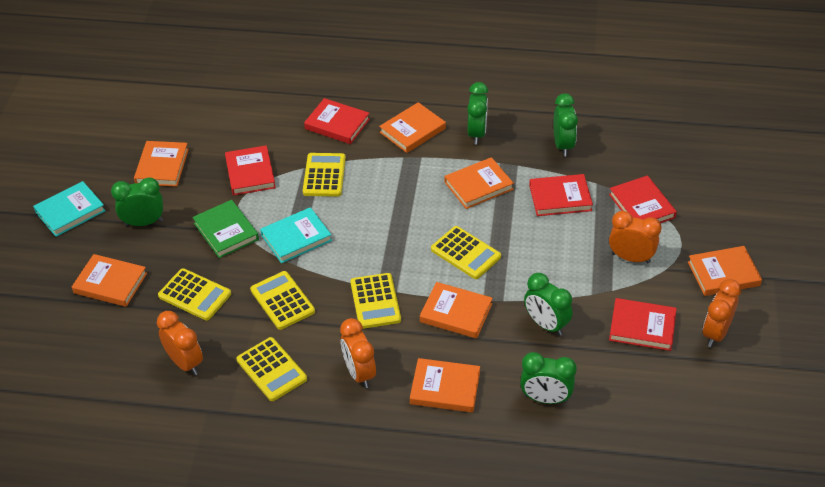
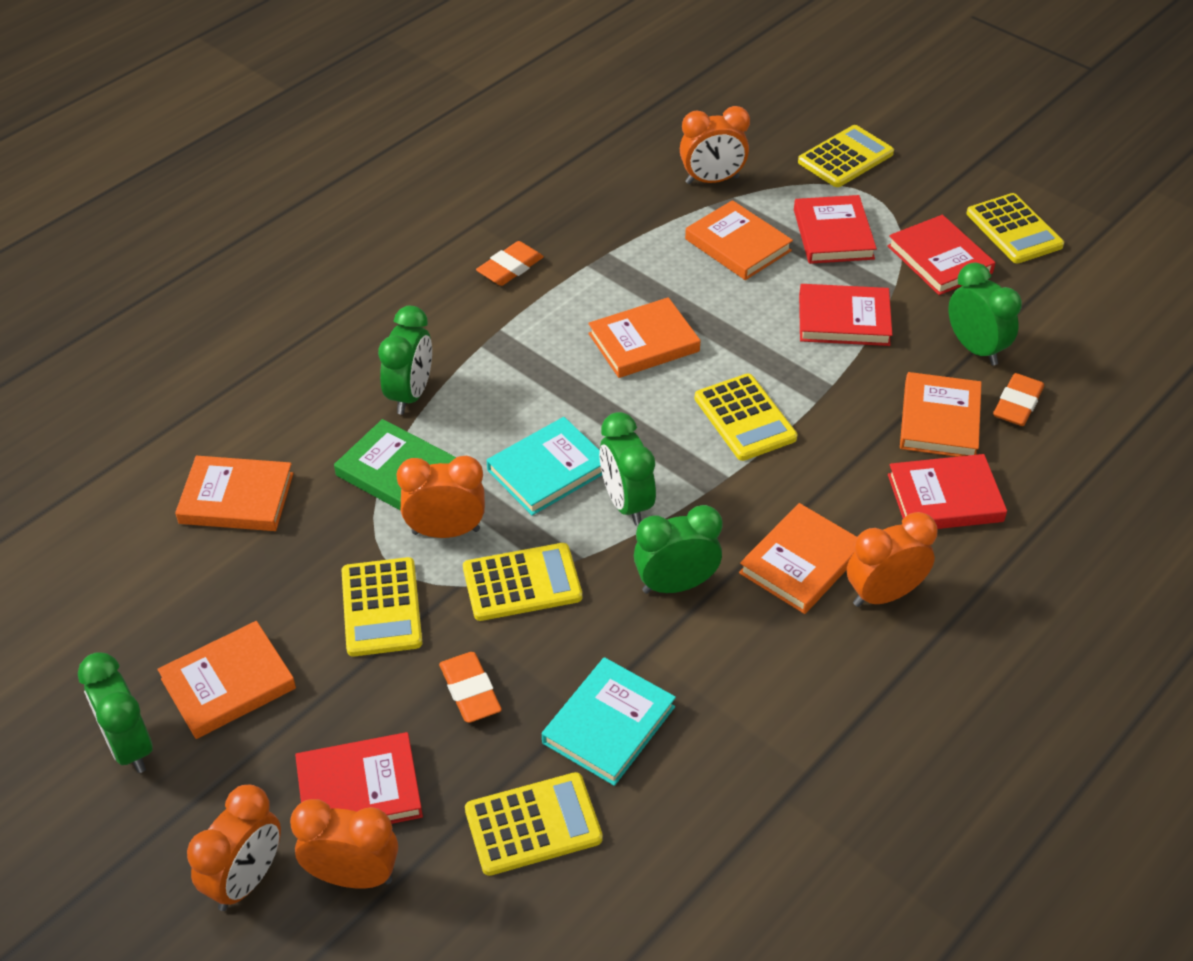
orange book: 7 -> 6
orange clock: 4 -> 5
orange eraser: 0 -> 3

